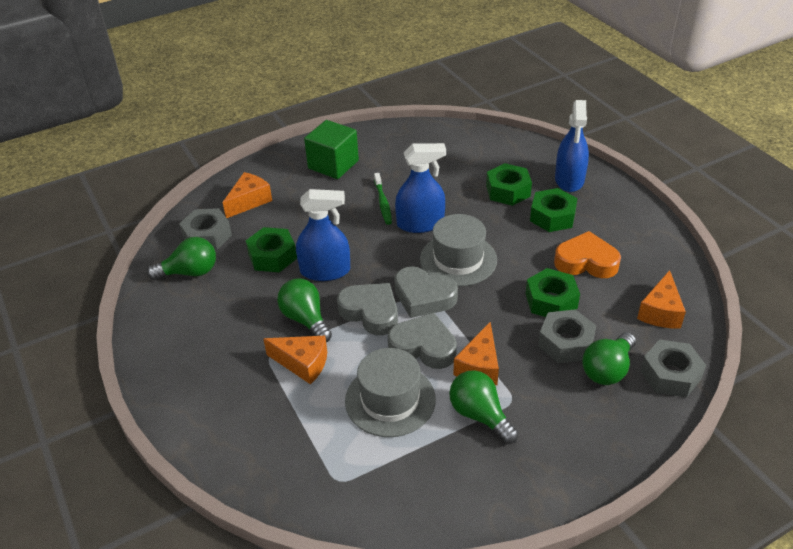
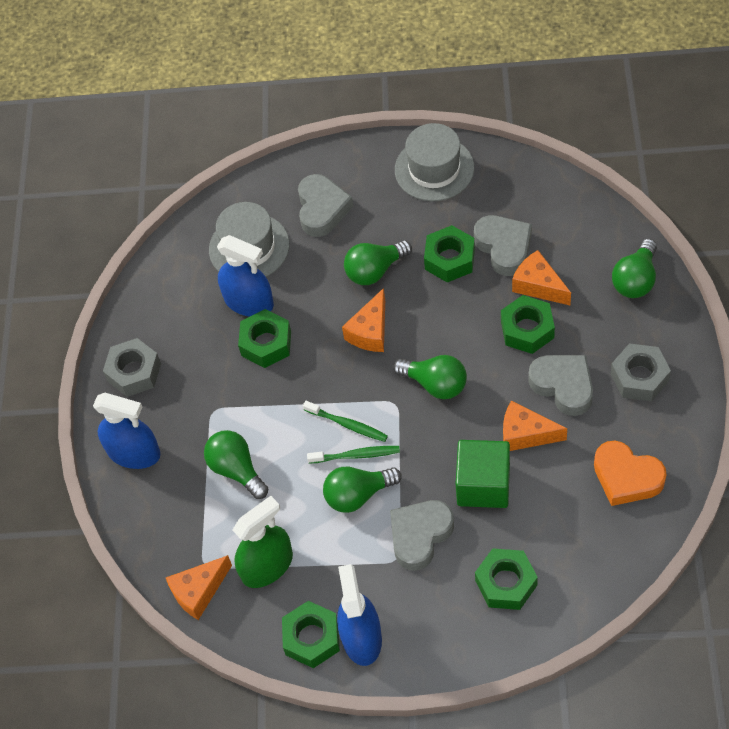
green light bulb: 4 -> 5
green nut: 4 -> 5
green spray bottle: 0 -> 1
green toothbrush: 1 -> 2
grey heart: 3 -> 4
grey nut: 3 -> 2

